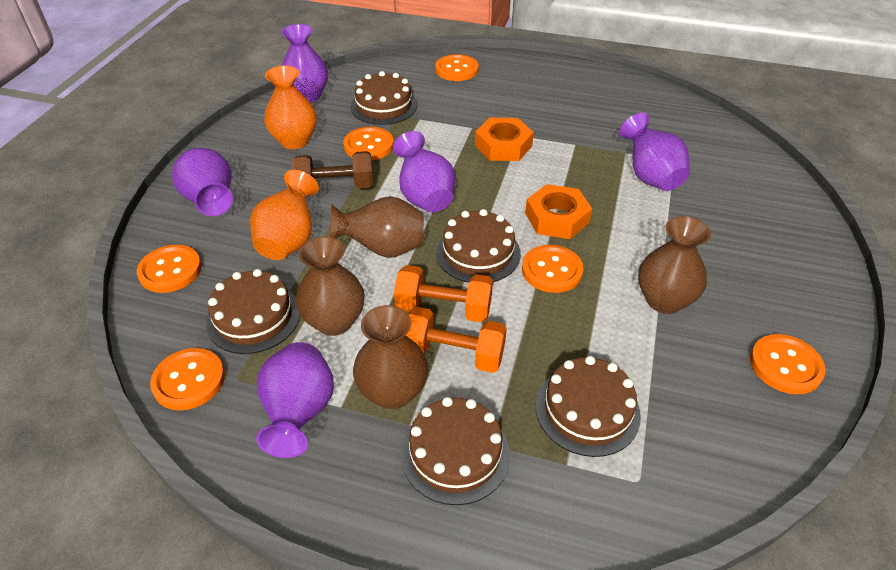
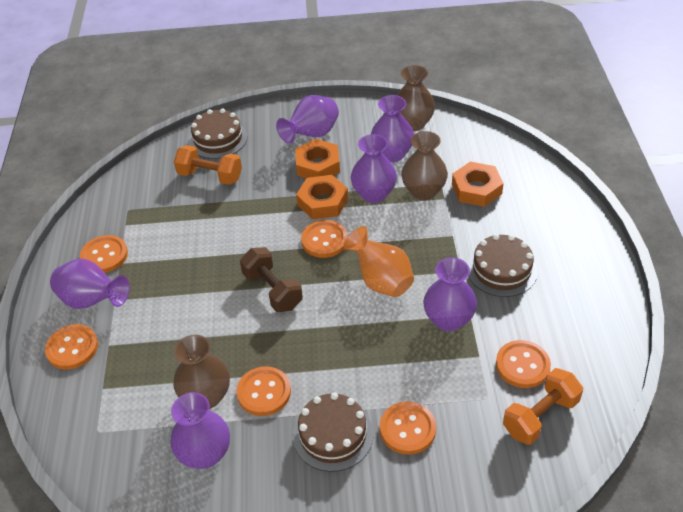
brown cake: 5 -> 3
brown vase: 4 -> 3
orange nut: 2 -> 3
orange vase: 2 -> 1
purple vase: 5 -> 6

